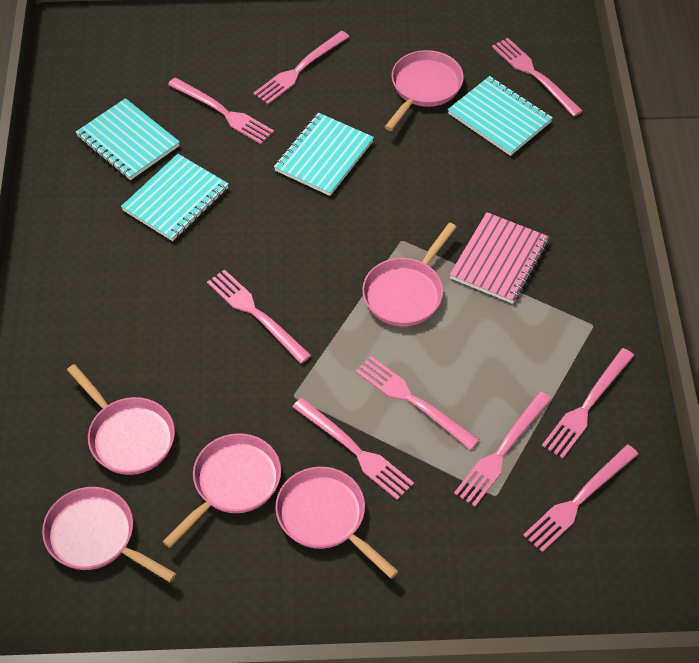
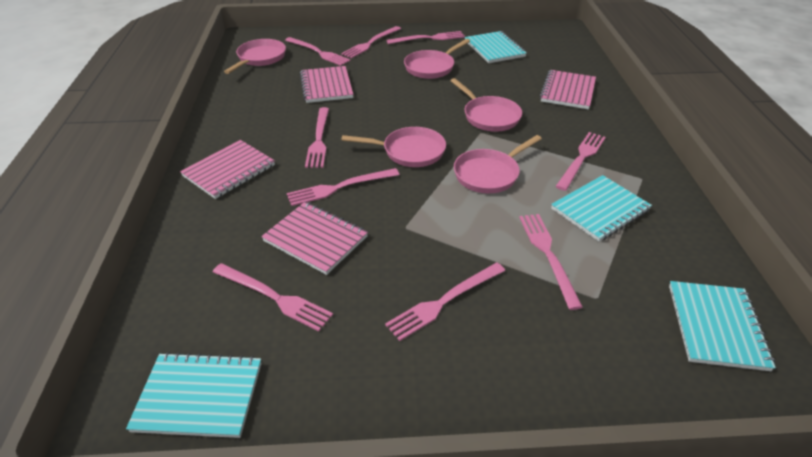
pink notebook: 1 -> 4
pink pan: 6 -> 5

